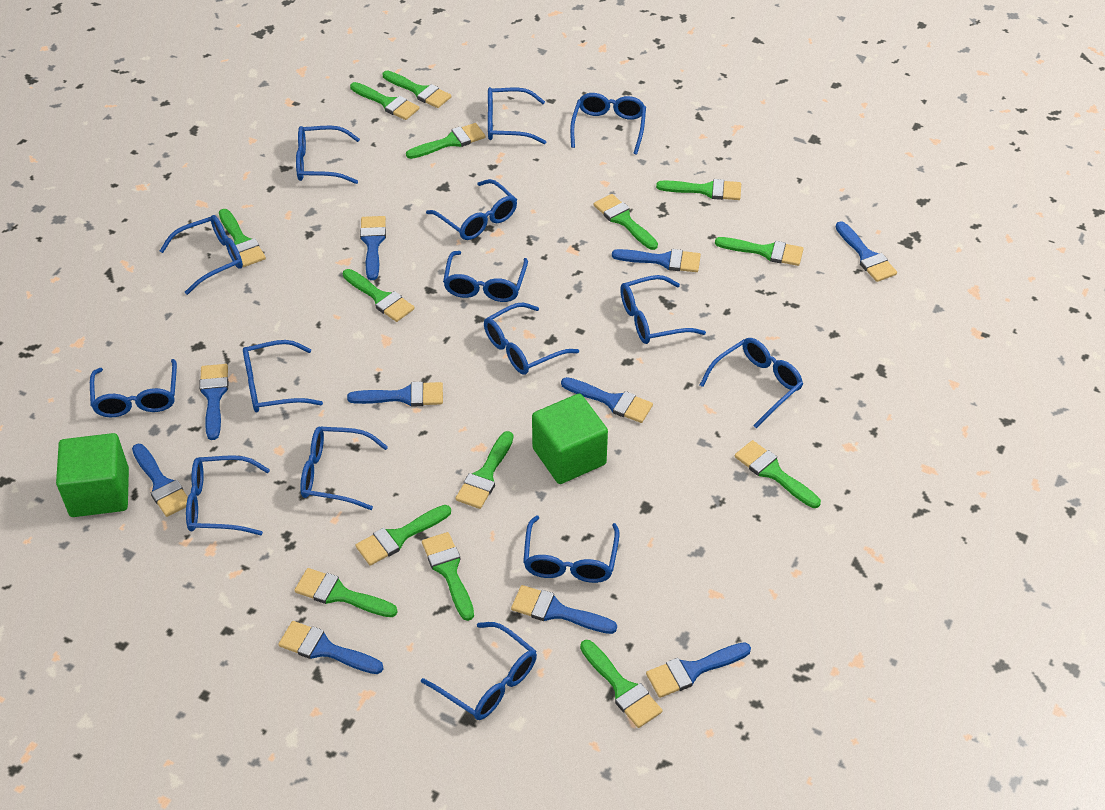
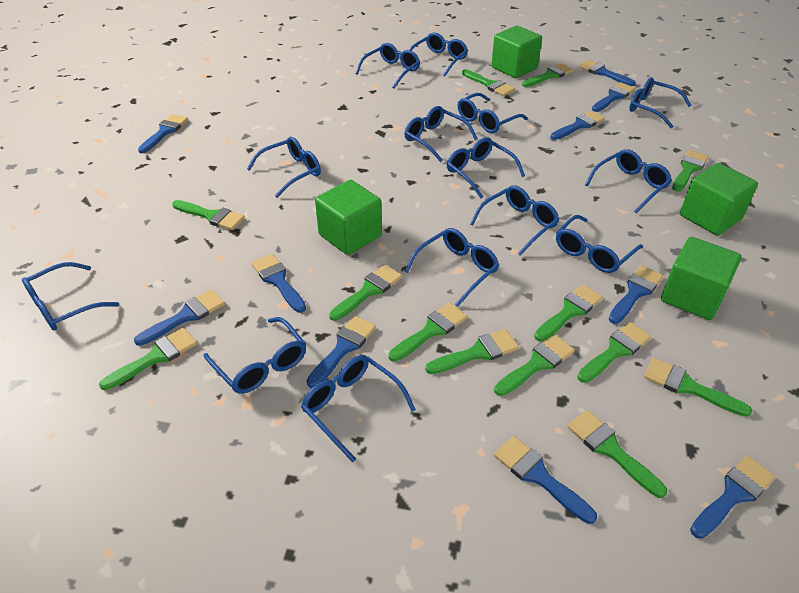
blue glasses: 15 -> 14
green brush: 14 -> 13
green cube: 2 -> 4

